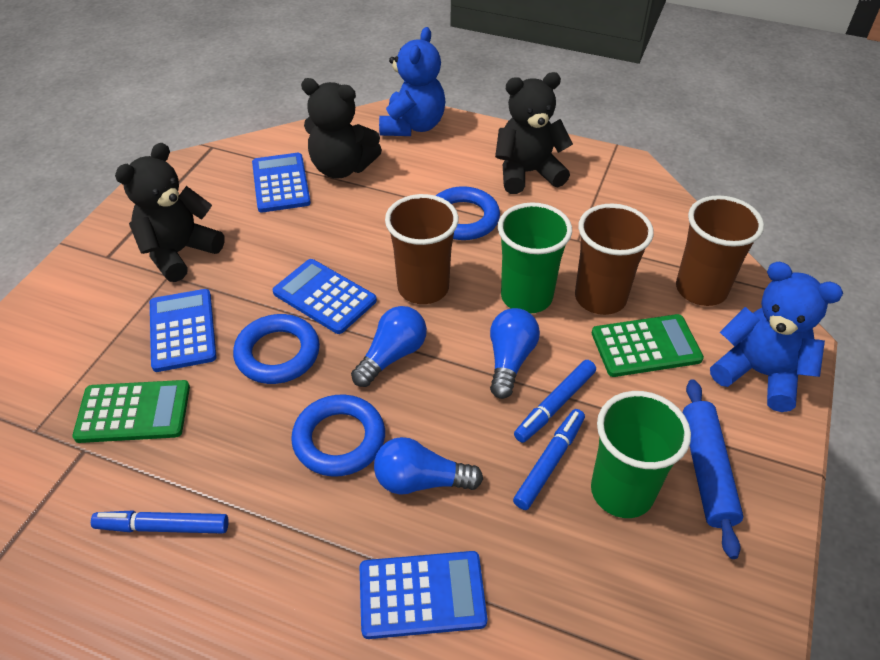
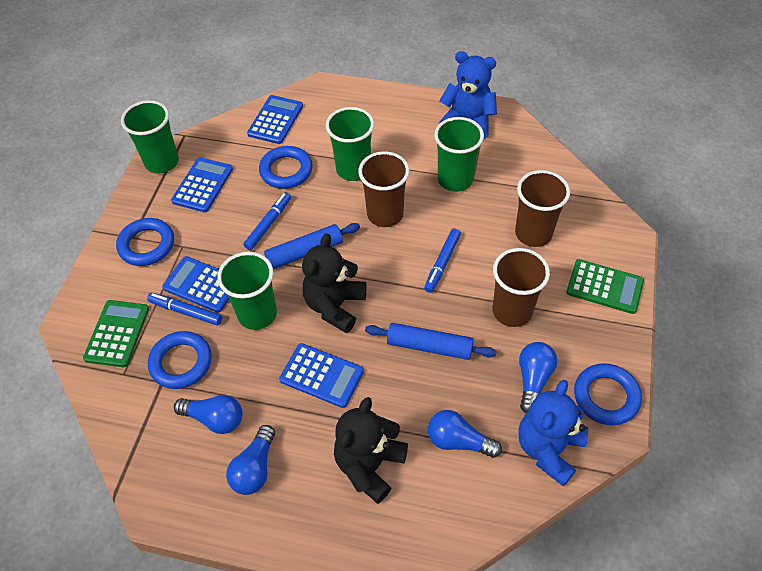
black teddy bear: 3 -> 2
blue light bulb: 3 -> 4
blue ring: 3 -> 4
blue rolling pin: 1 -> 2
green cup: 2 -> 4

